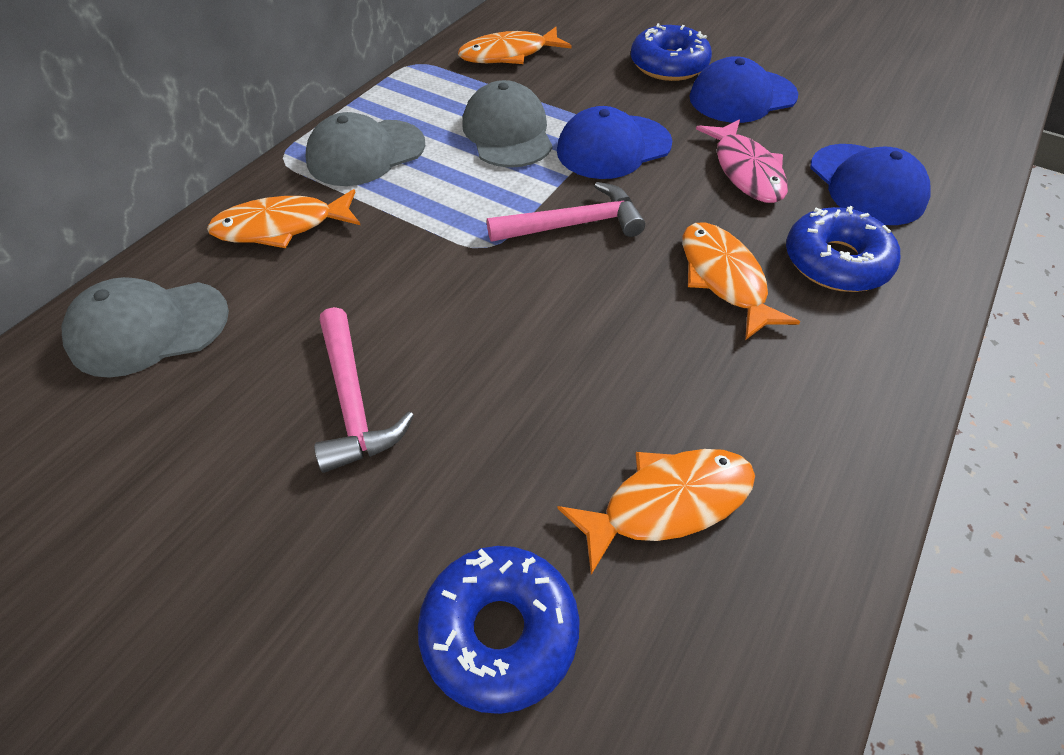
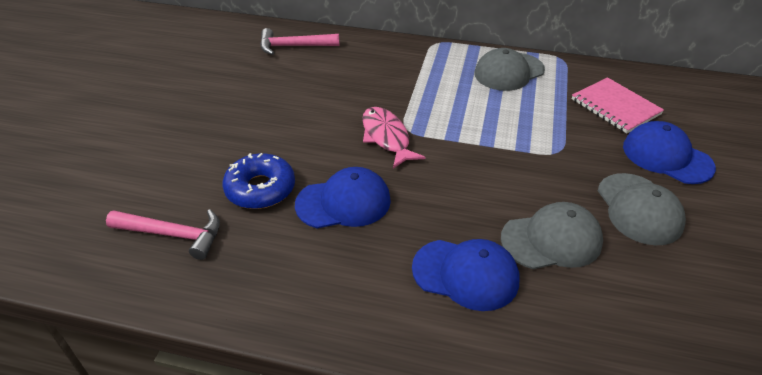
blue donut: 3 -> 1
orange fish: 4 -> 0
pink notebook: 0 -> 1

